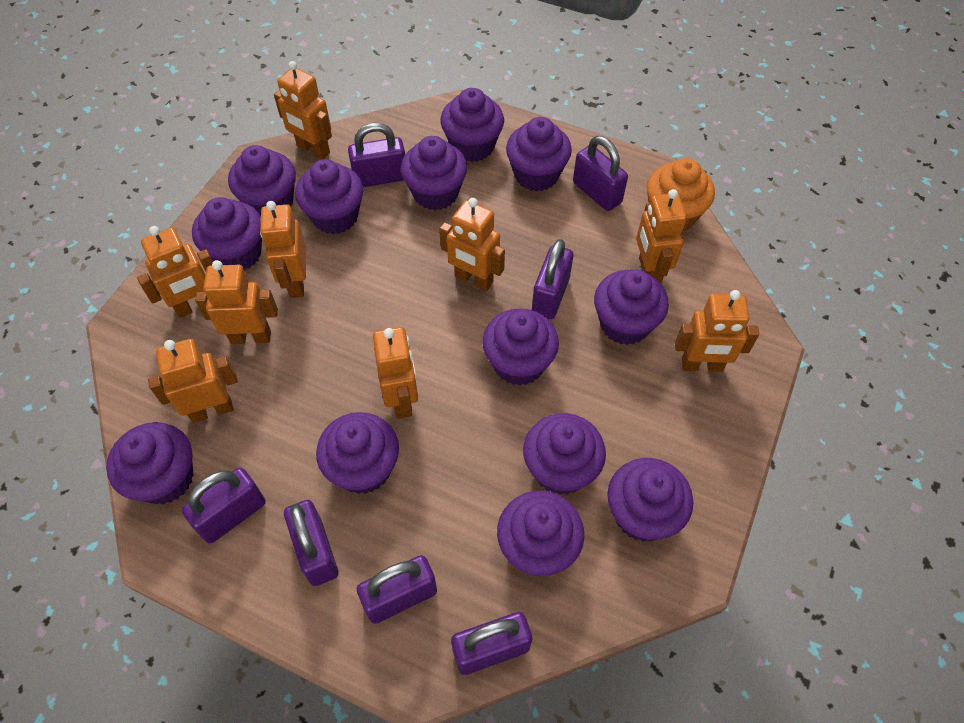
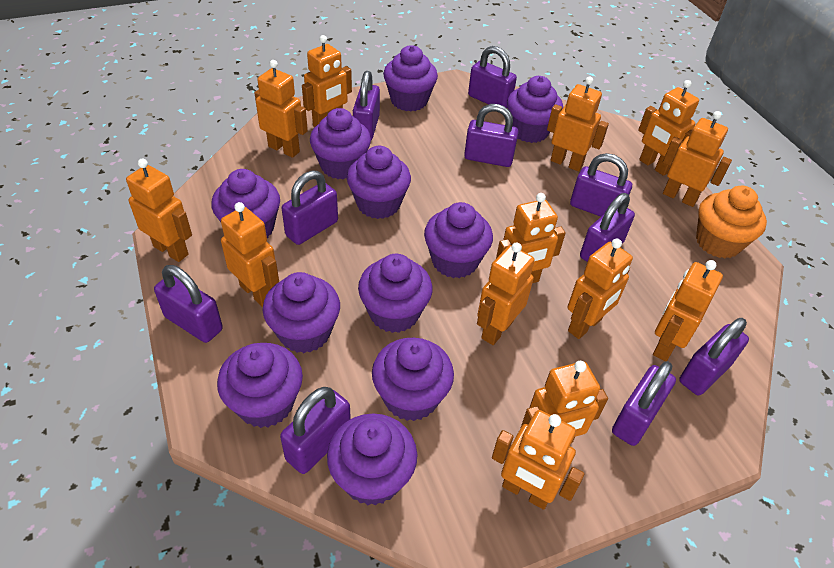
orange robot: 9 -> 13
purple cupcake: 13 -> 11
purple padlock: 7 -> 10

